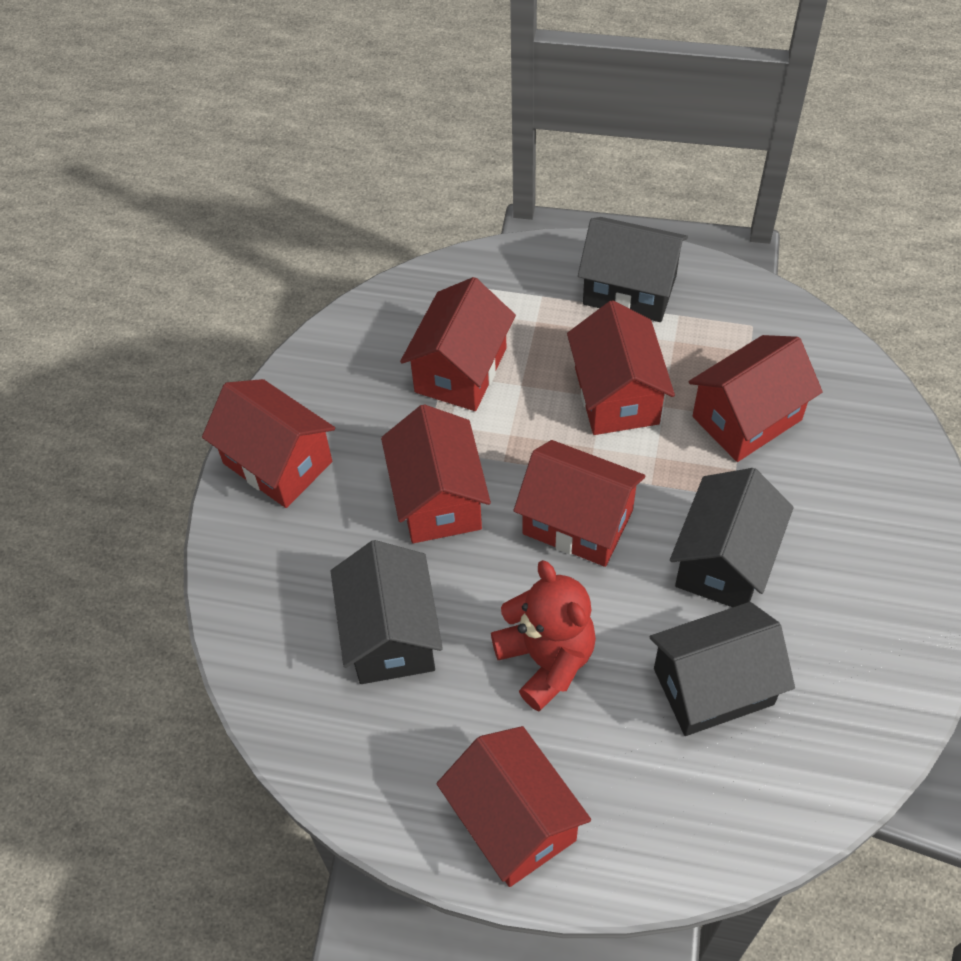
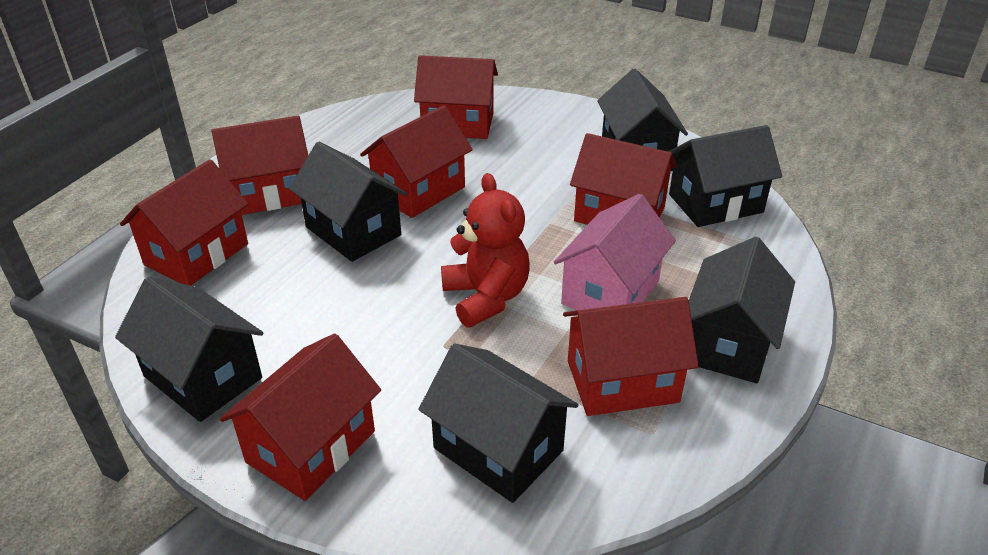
black house: 4 -> 6
pink house: 0 -> 1

